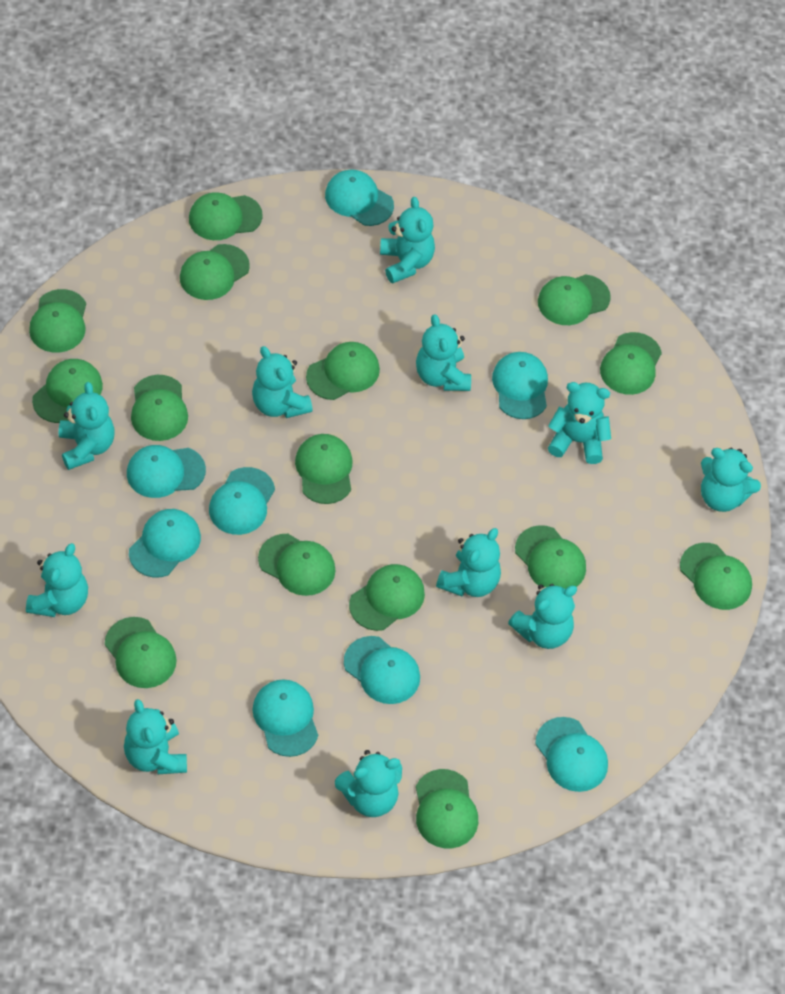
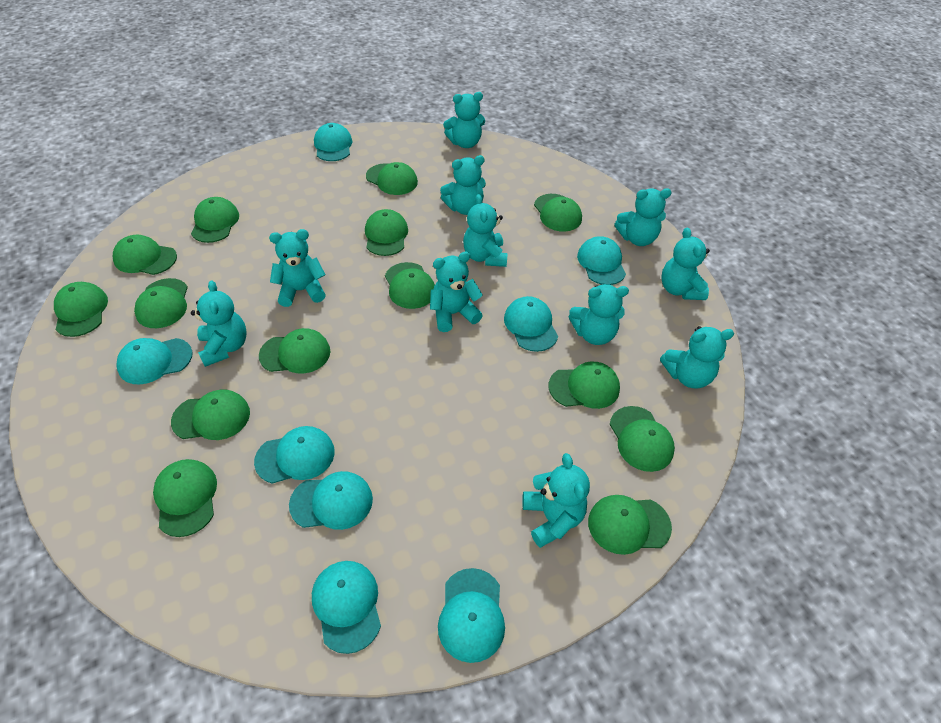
green cap: 15 -> 14

